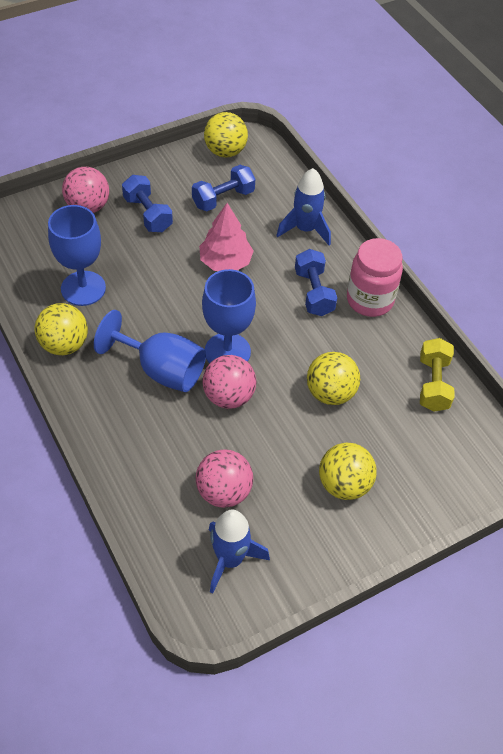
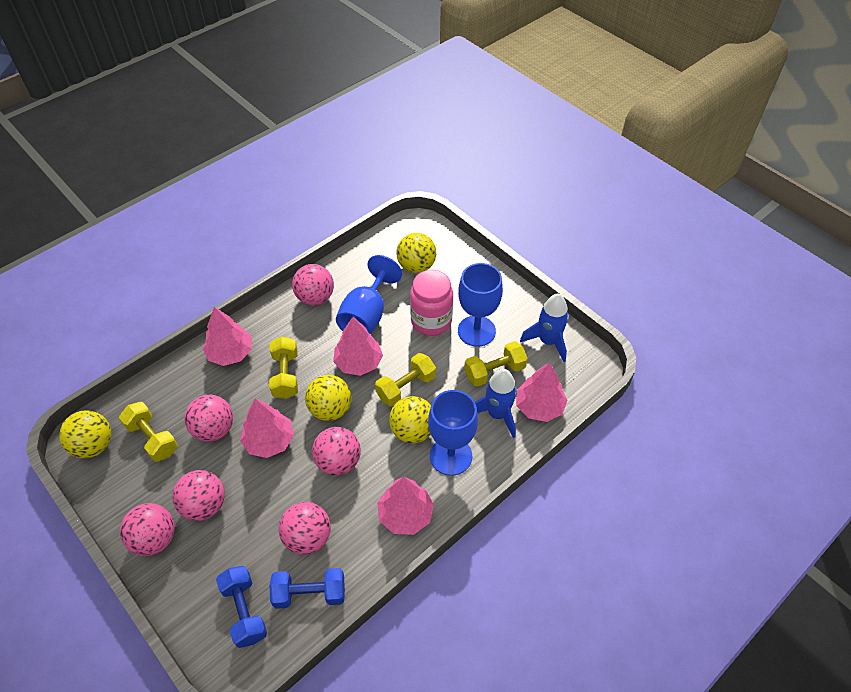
blue dumbbell: 3 -> 2
pink ball: 3 -> 6
pink tree: 1 -> 5
yellow dumbbell: 1 -> 4

